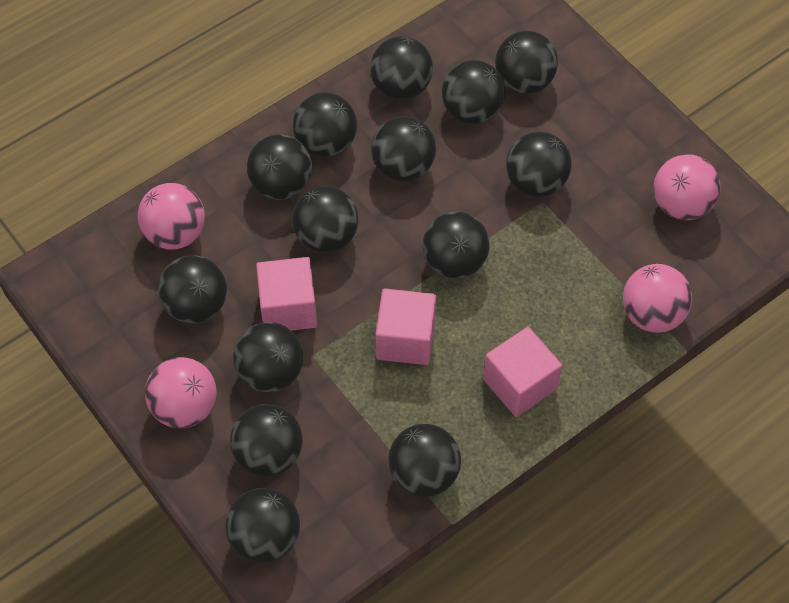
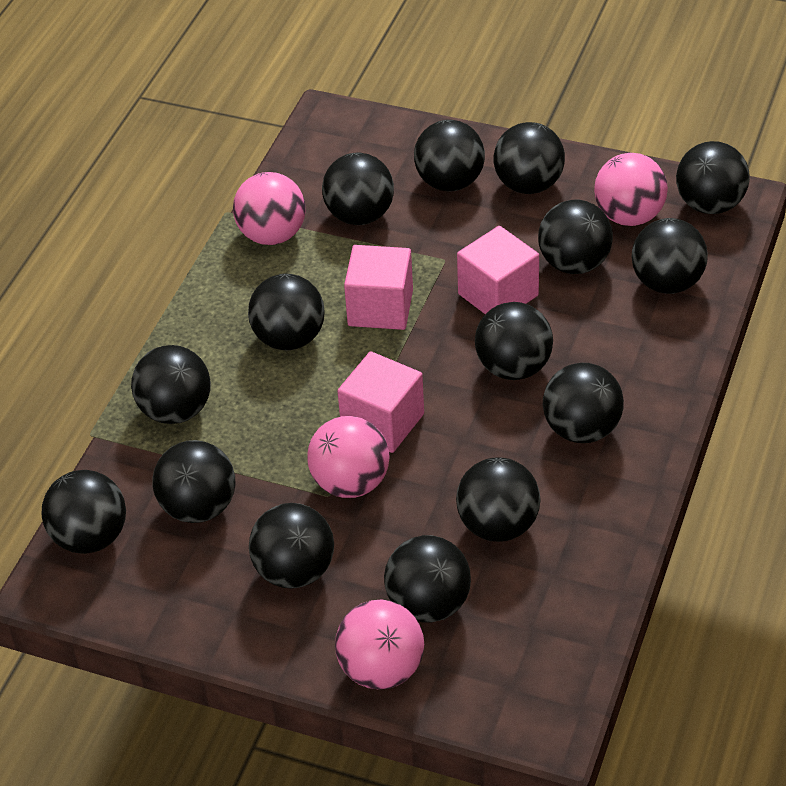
black ball: 14 -> 15

